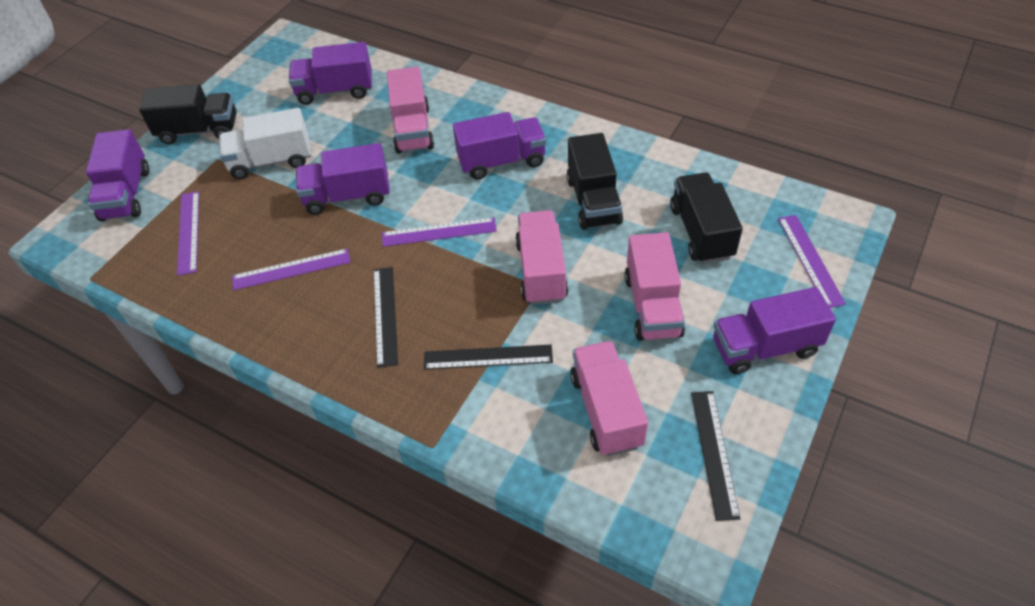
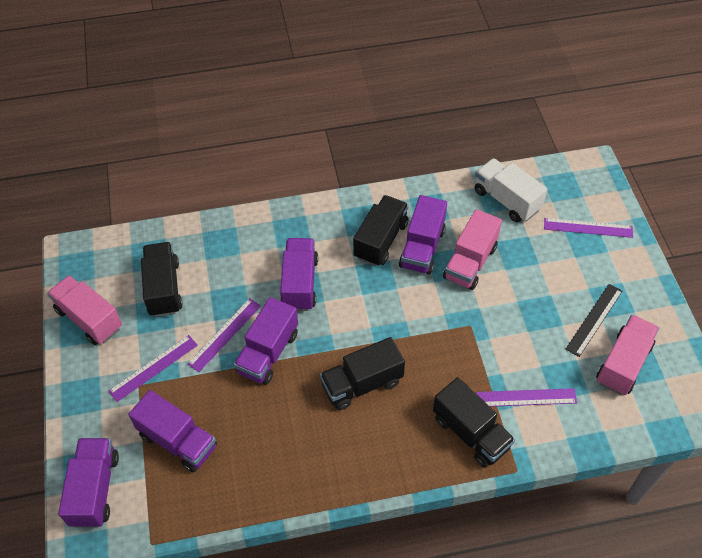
black ruler: 3 -> 1
black truck: 3 -> 4
pink truck: 4 -> 3

